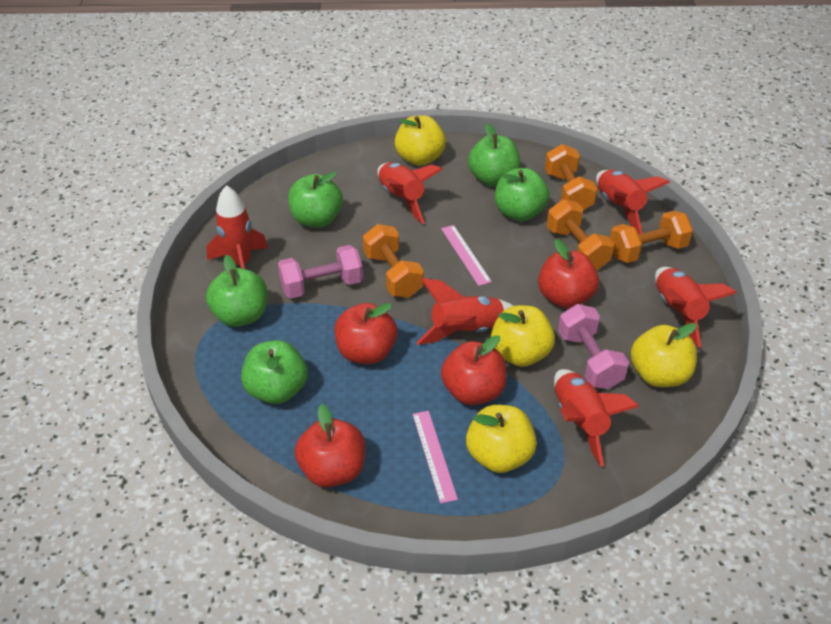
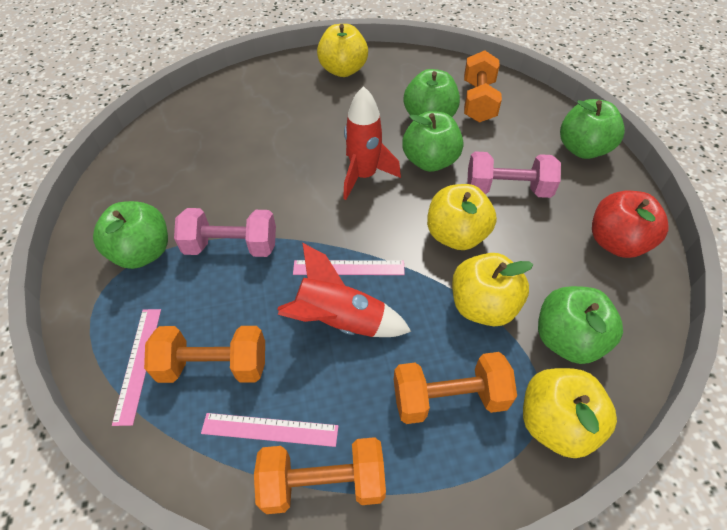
pink ruler: 2 -> 3
red apple: 4 -> 1
red rocket: 6 -> 2

